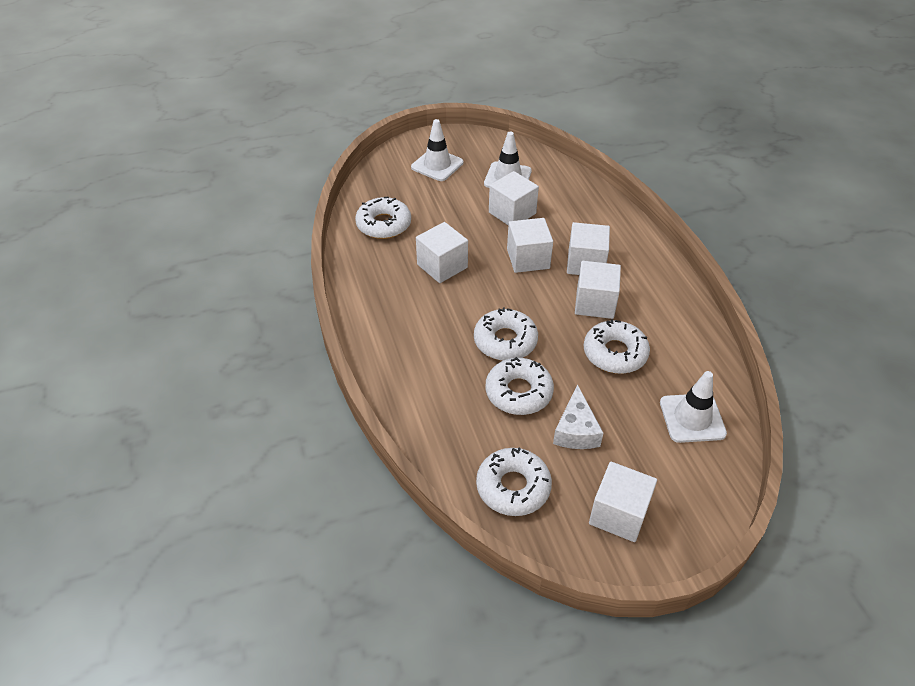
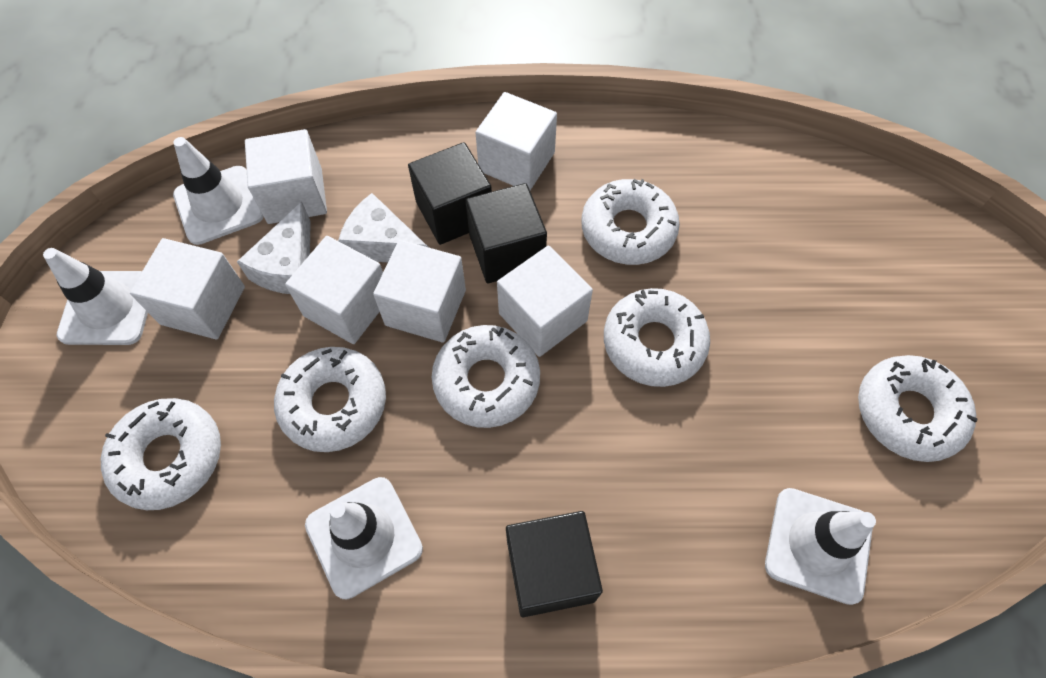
black cube: 0 -> 3
white cheese: 1 -> 2
white donut: 5 -> 6
white traffic cone: 3 -> 4

